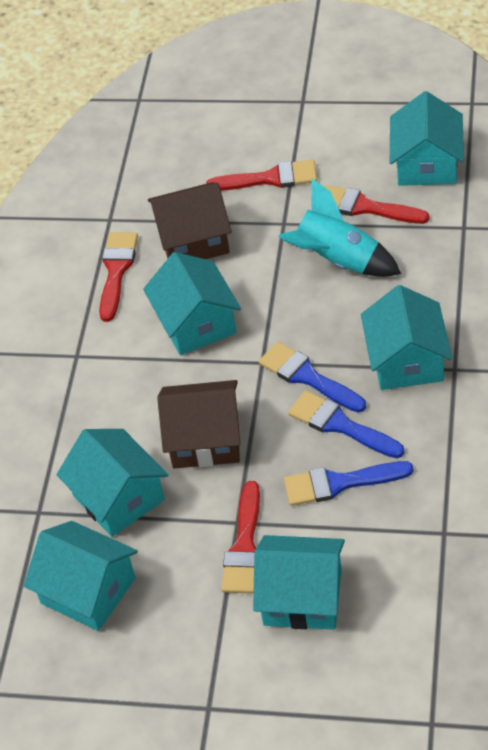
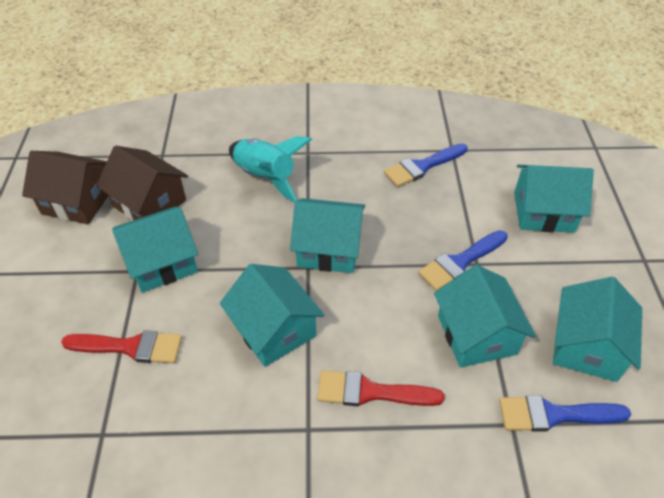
red brush: 4 -> 2

